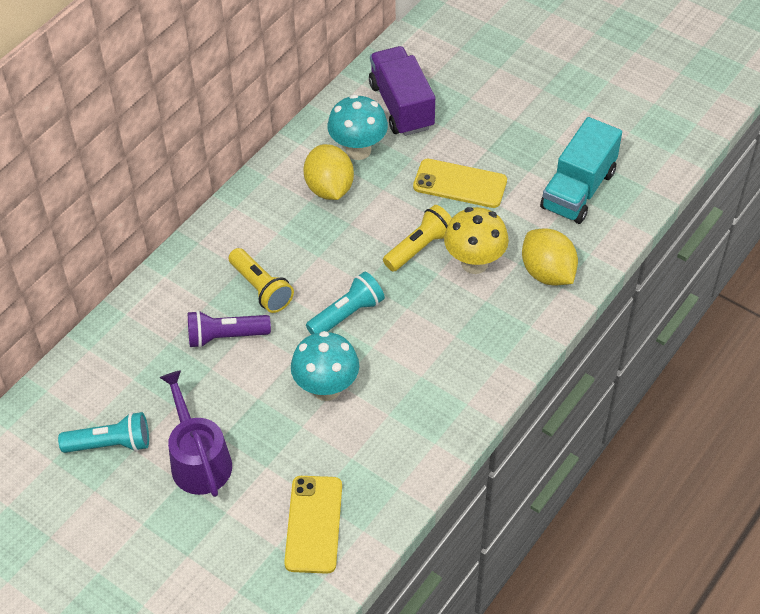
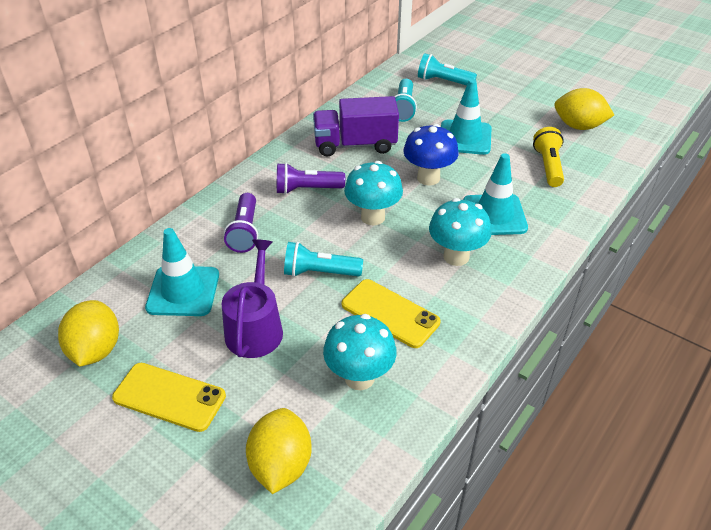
blue mushroom: 0 -> 1
purple flashlight: 1 -> 2
turquoise flashlight: 2 -> 3
turquoise mushroom: 2 -> 3
turquoise traffic cone: 0 -> 3
turquoise truck: 1 -> 0
yellow flashlight: 2 -> 1
yellow lemon: 2 -> 3
yellow mushroom: 1 -> 0

